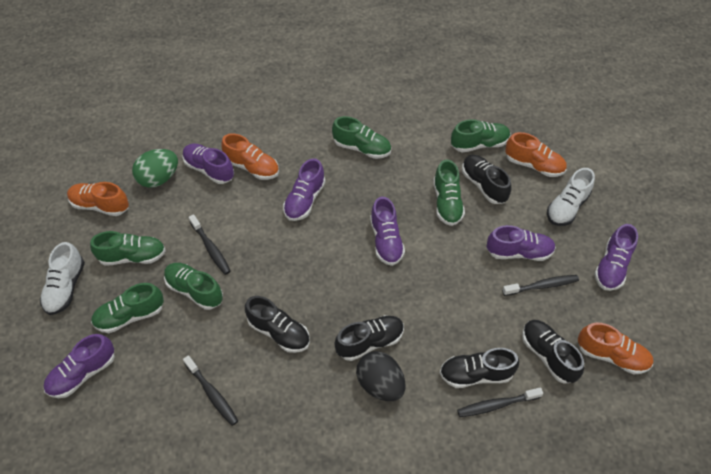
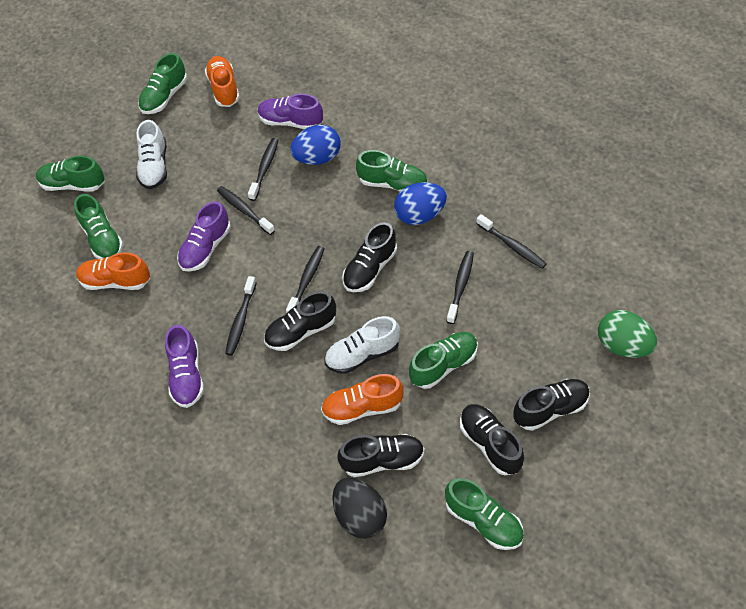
black toothbrush: 4 -> 6
blue egg: 0 -> 2
orange shoe: 4 -> 3
purple shoe: 6 -> 3

